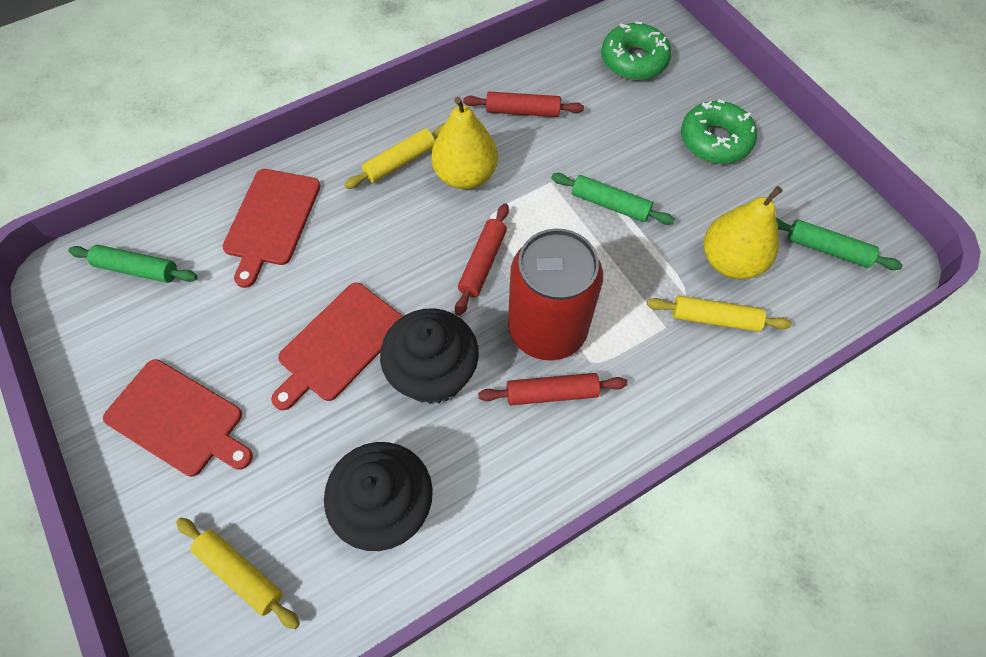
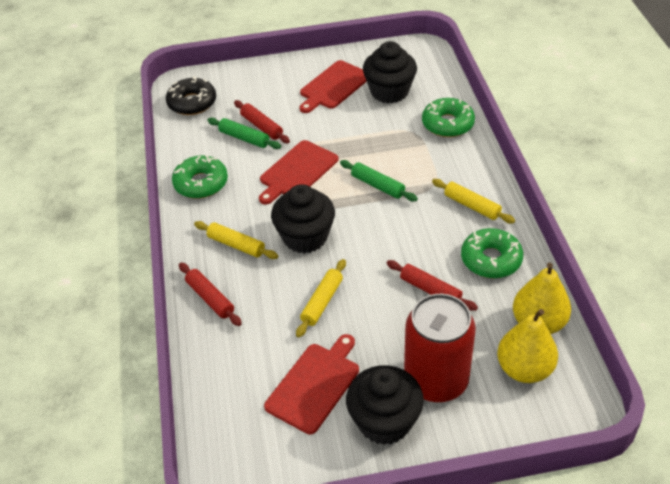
black cupcake: 2 -> 3
black donut: 0 -> 1
green donut: 2 -> 3
green rolling pin: 3 -> 2

